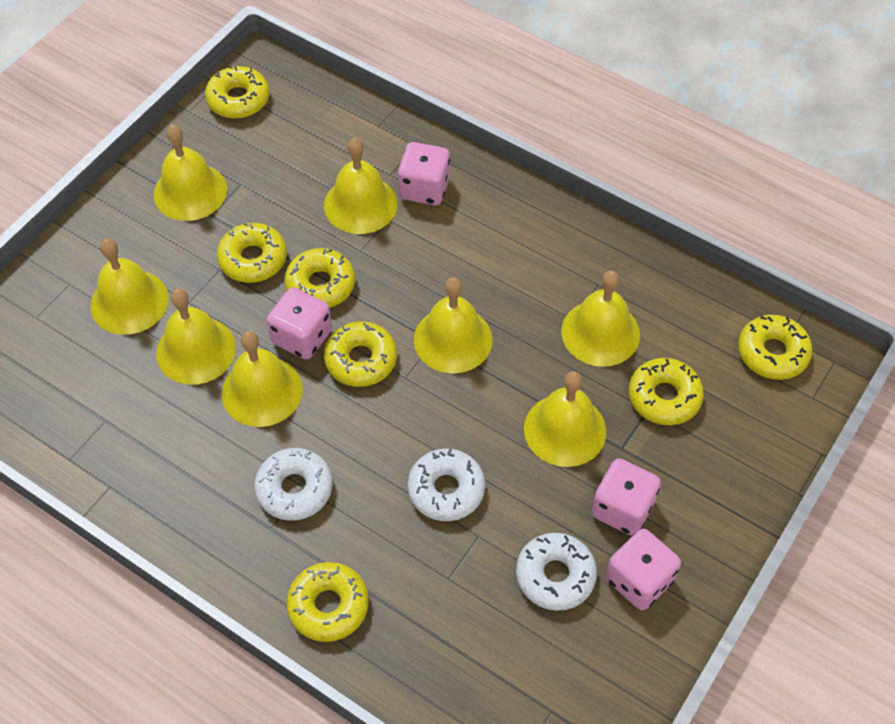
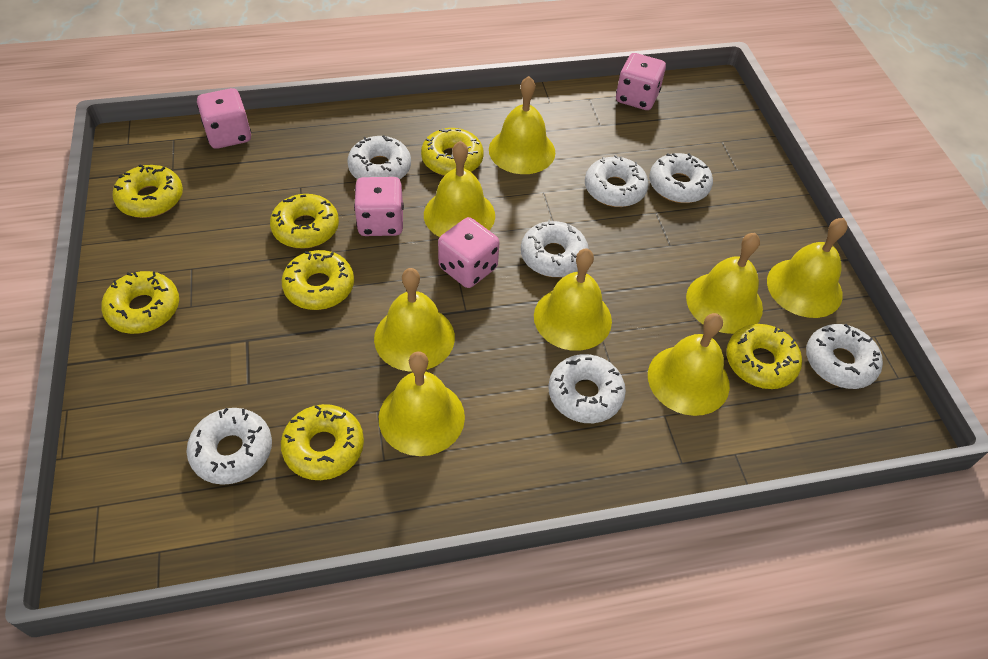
white donut: 3 -> 7

